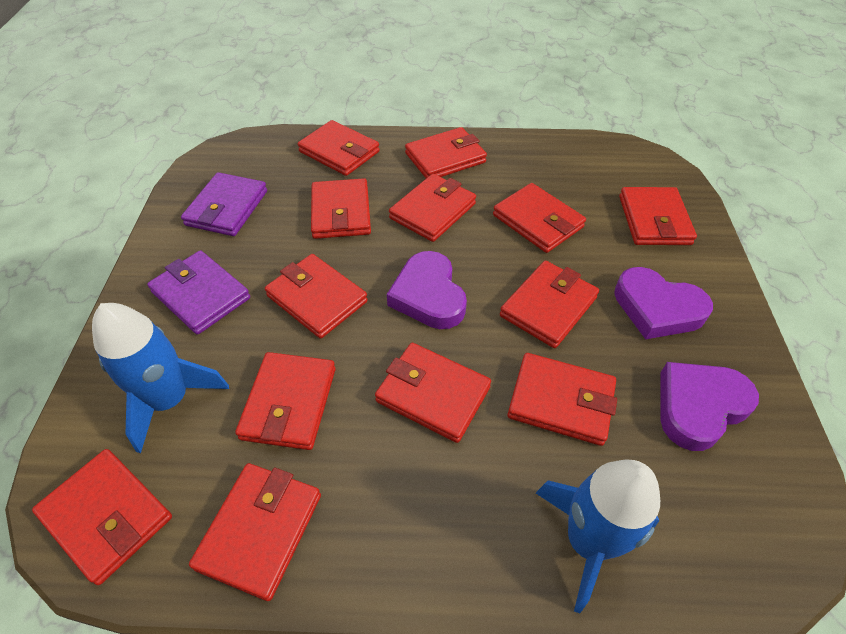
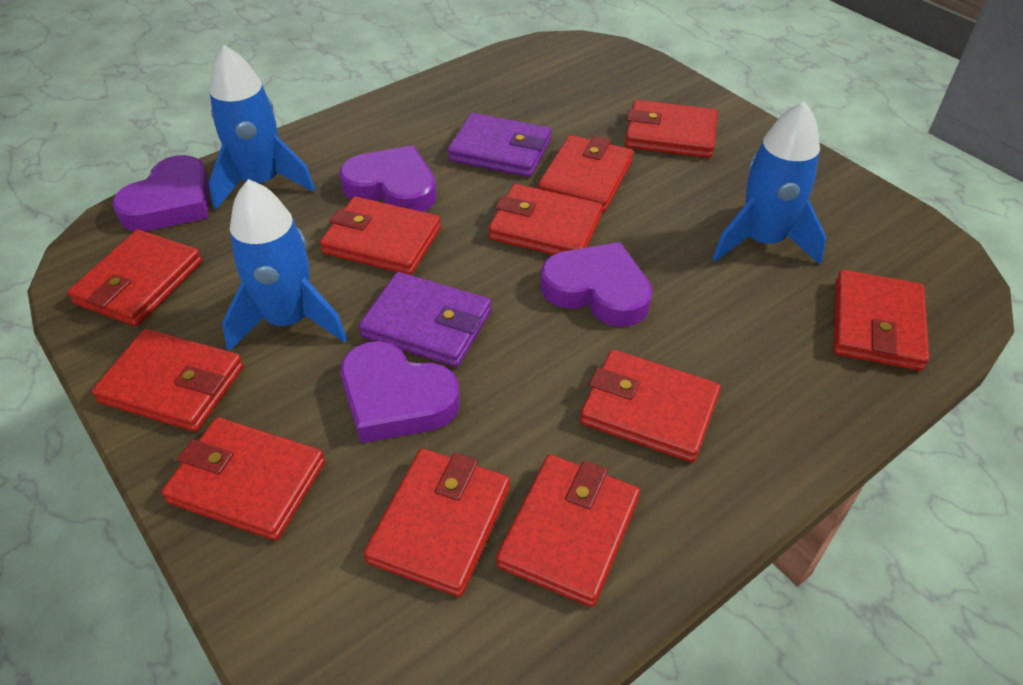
blue rocket: 2 -> 3
purple heart: 3 -> 4
red wallet: 13 -> 11

